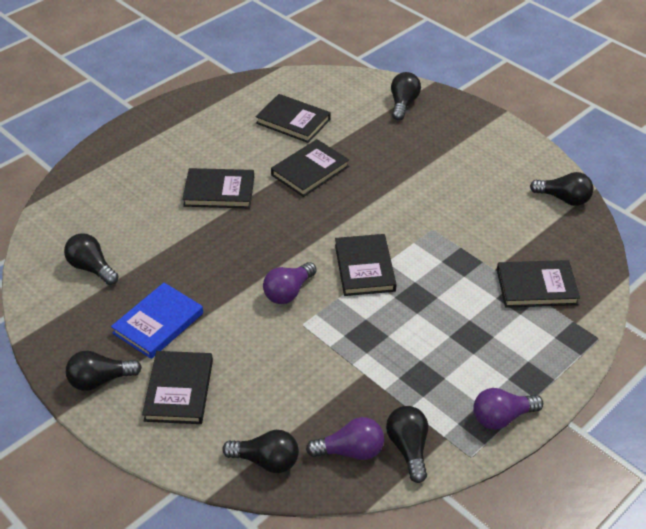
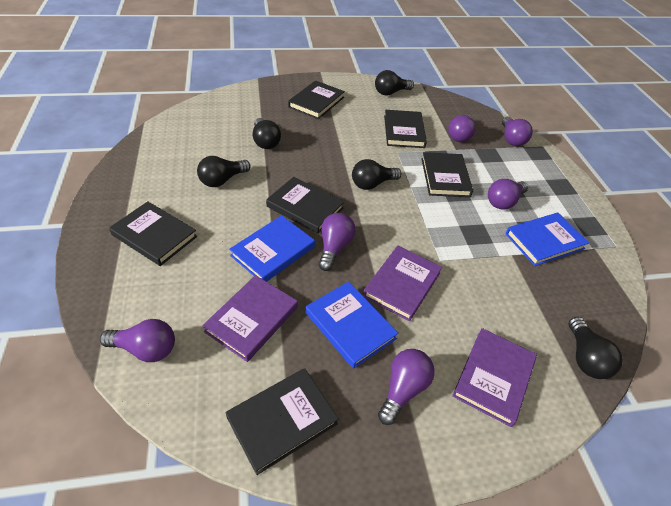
black light bulb: 6 -> 5
blue book: 1 -> 3
purple book: 0 -> 3
purple light bulb: 3 -> 6

